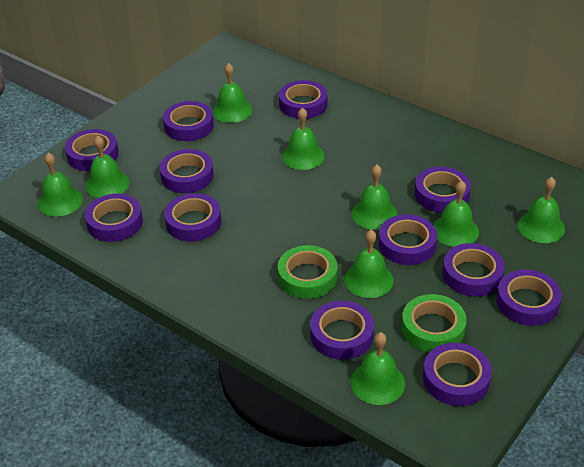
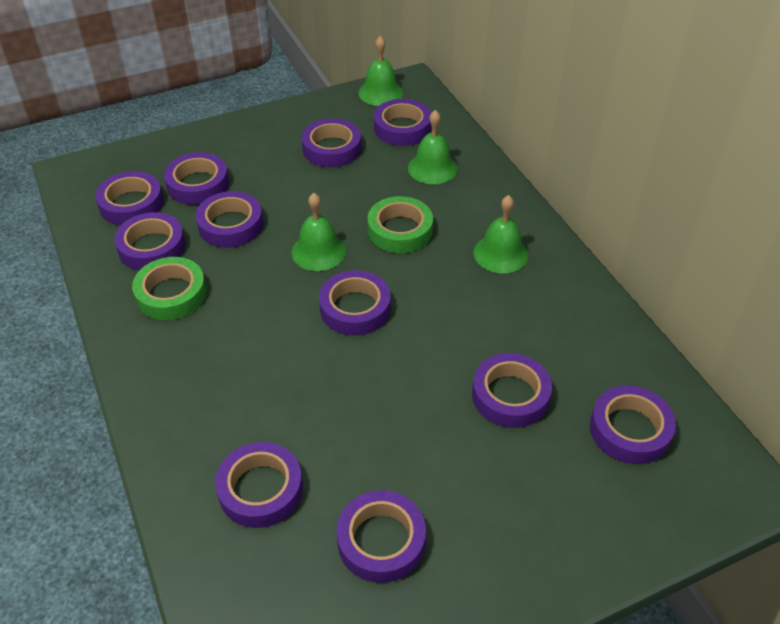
green bell: 9 -> 4
purple tape: 12 -> 11

